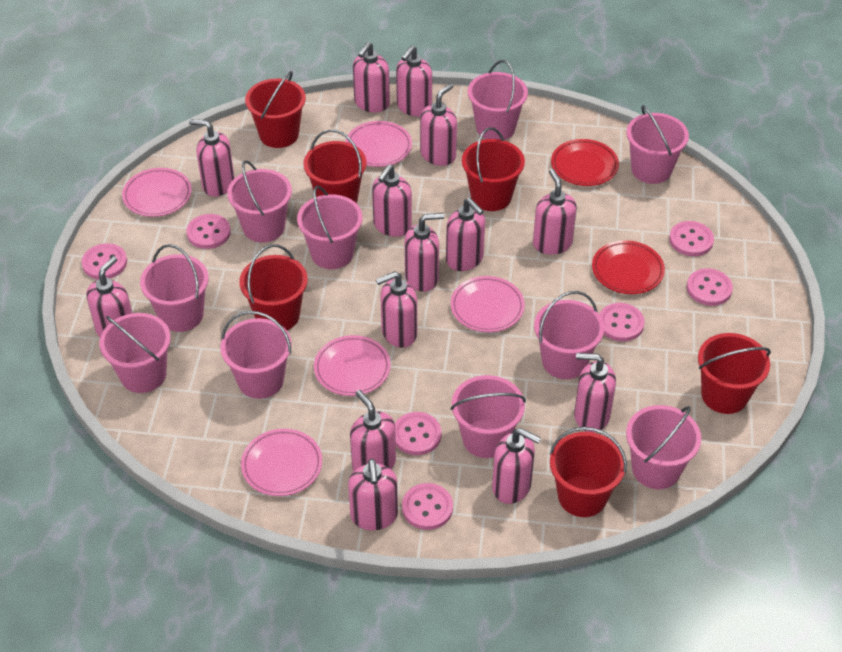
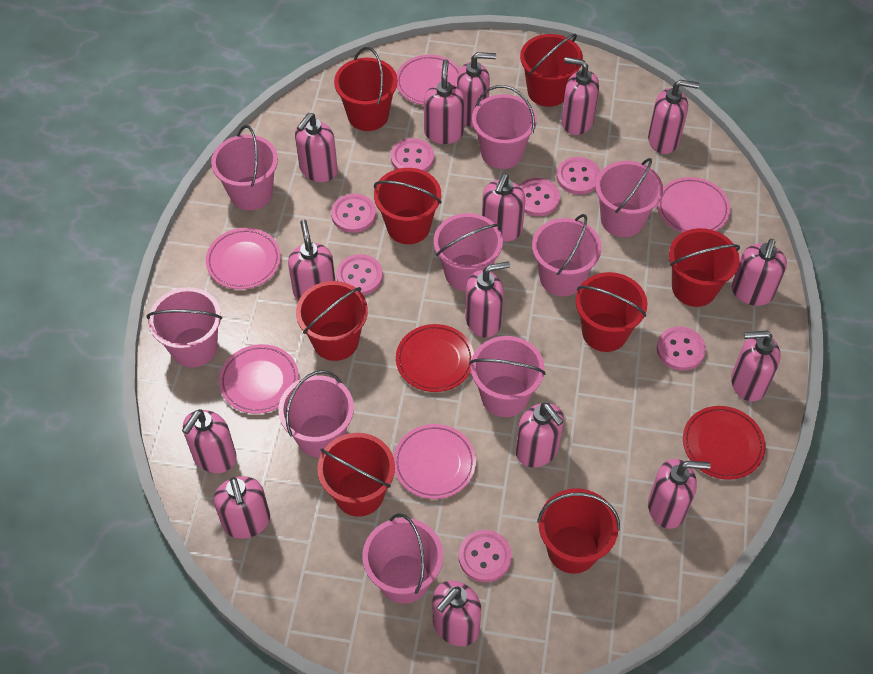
pink bucket: 10 -> 9
pink soap dispenser: 14 -> 15
red bucket: 6 -> 8

